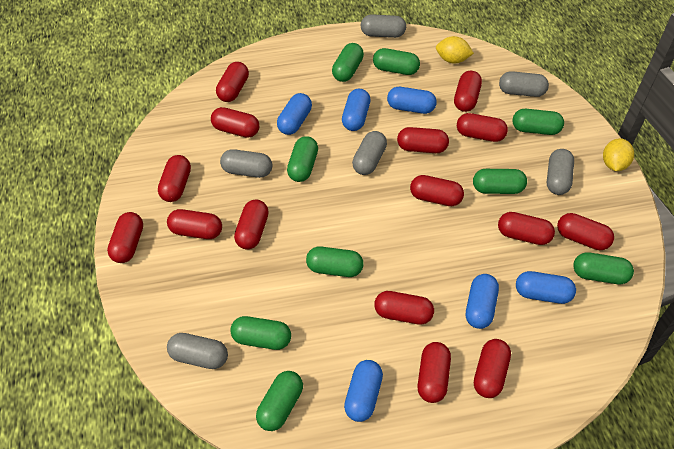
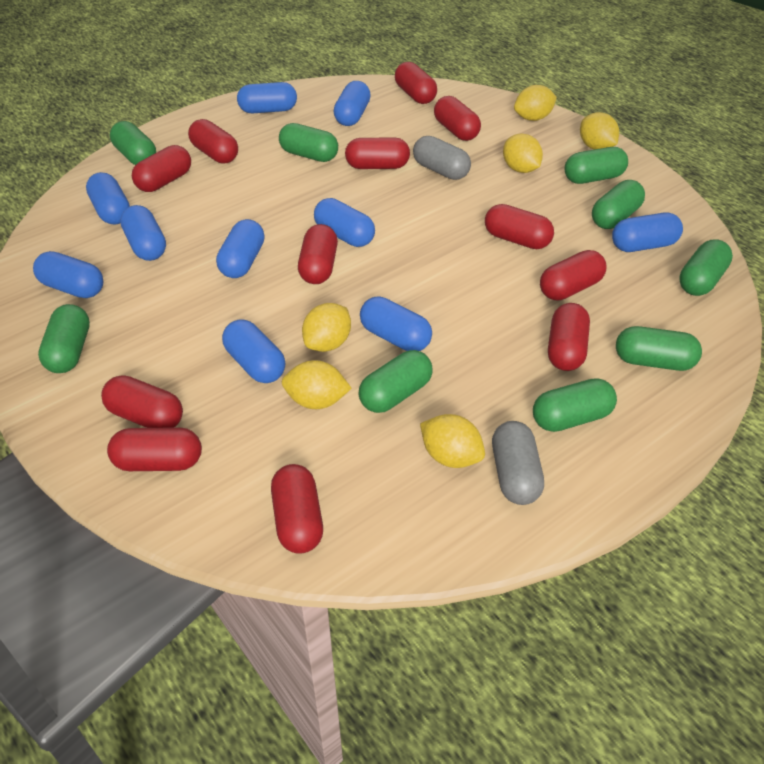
blue capsule: 6 -> 10
grey capsule: 6 -> 2
red capsule: 15 -> 12
yellow lemon: 2 -> 6

